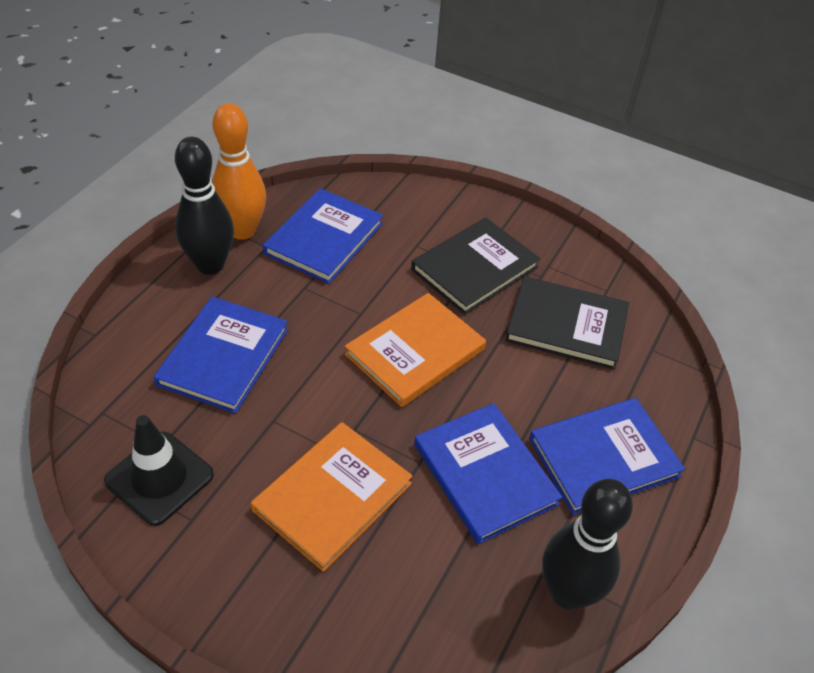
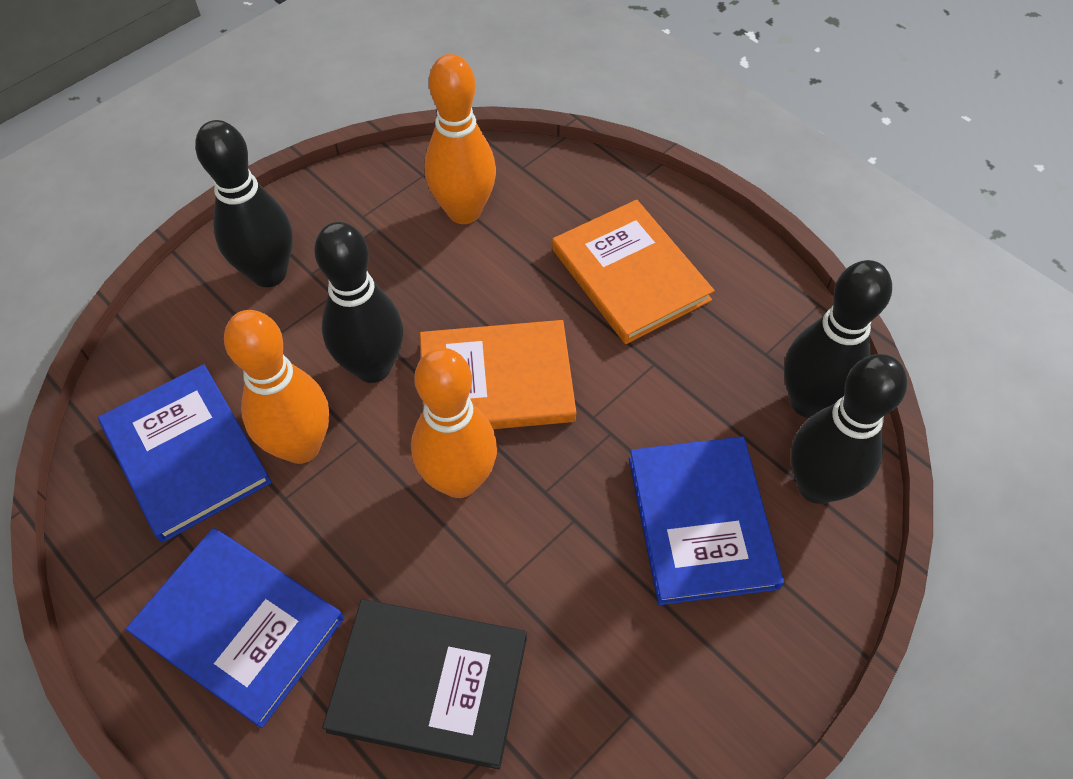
black book: 2 -> 1
black bowling pin: 2 -> 4
black traffic cone: 1 -> 0
blue book: 4 -> 3
orange bowling pin: 1 -> 3

